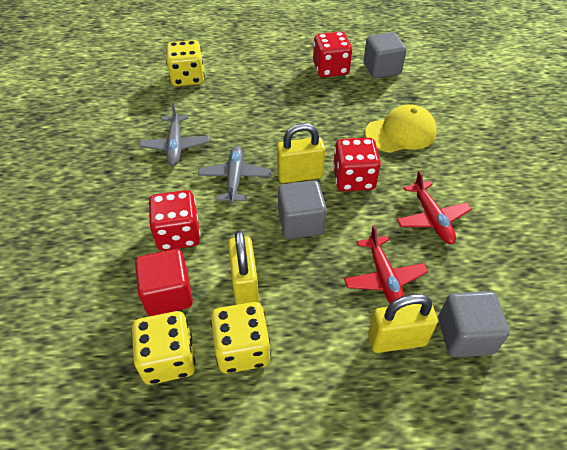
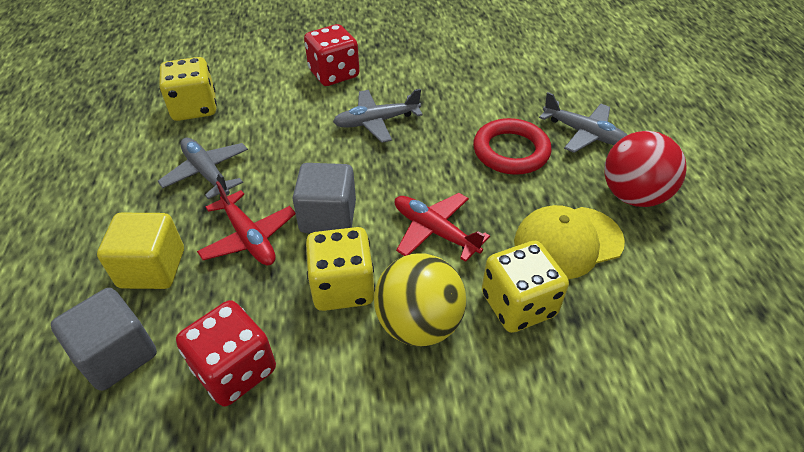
grey cube: 3 -> 2
grey plane: 2 -> 3
red ball: 0 -> 1
red cube: 1 -> 0
red dice: 3 -> 2
red ring: 0 -> 1
yellow ball: 0 -> 1
yellow cube: 0 -> 1
yellow padlock: 3 -> 0

